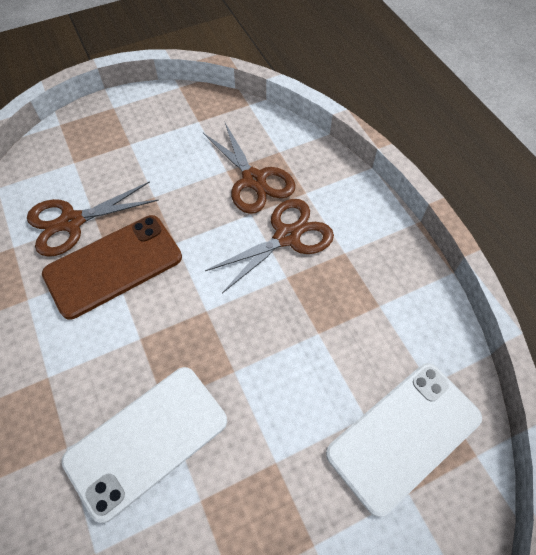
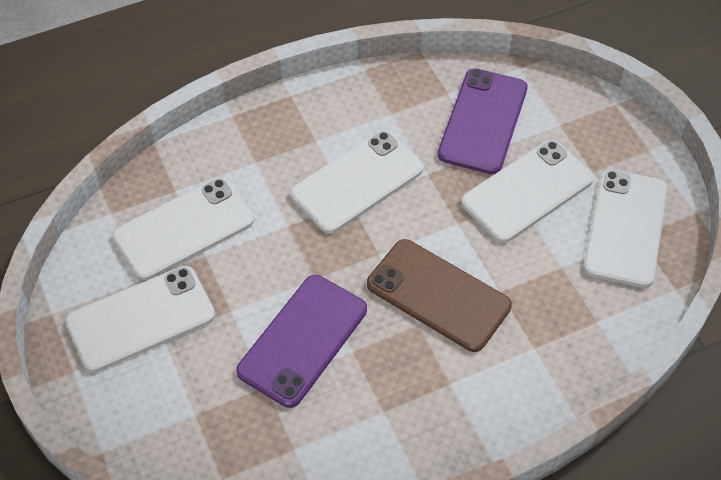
brown scissors: 3 -> 0
purple phone: 0 -> 2
white phone: 2 -> 5

